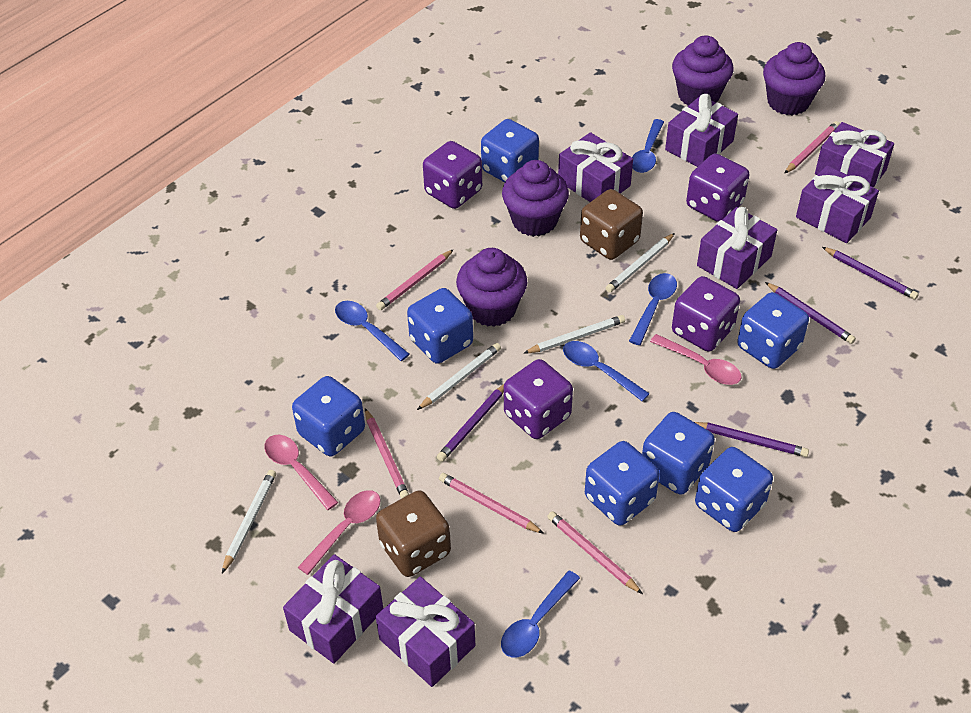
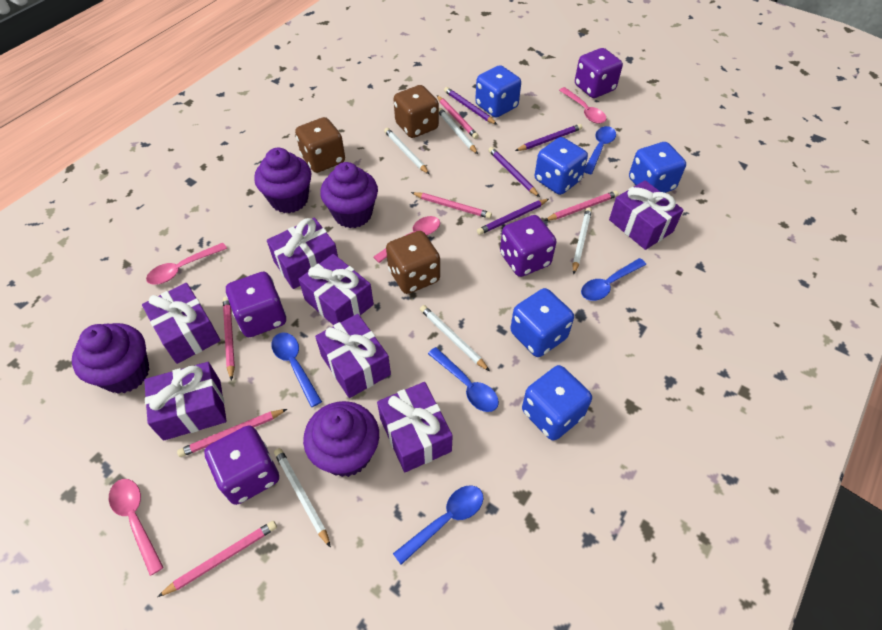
blue dice: 7 -> 5
brown dice: 2 -> 3
pink pencil: 5 -> 6
pink spoon: 3 -> 4
white pencil: 4 -> 5

